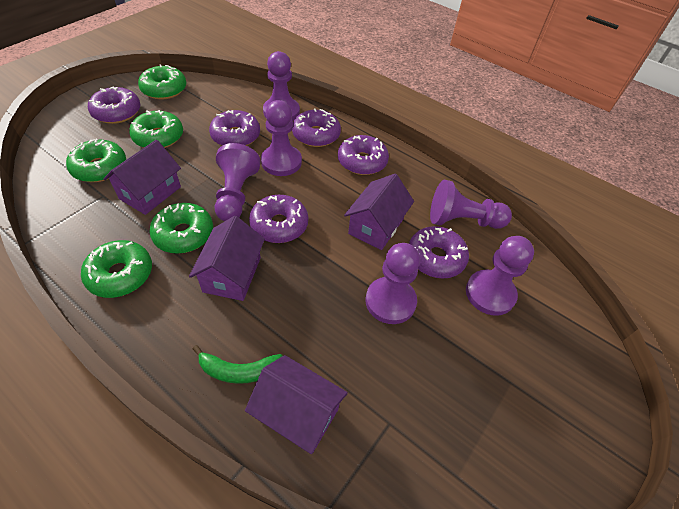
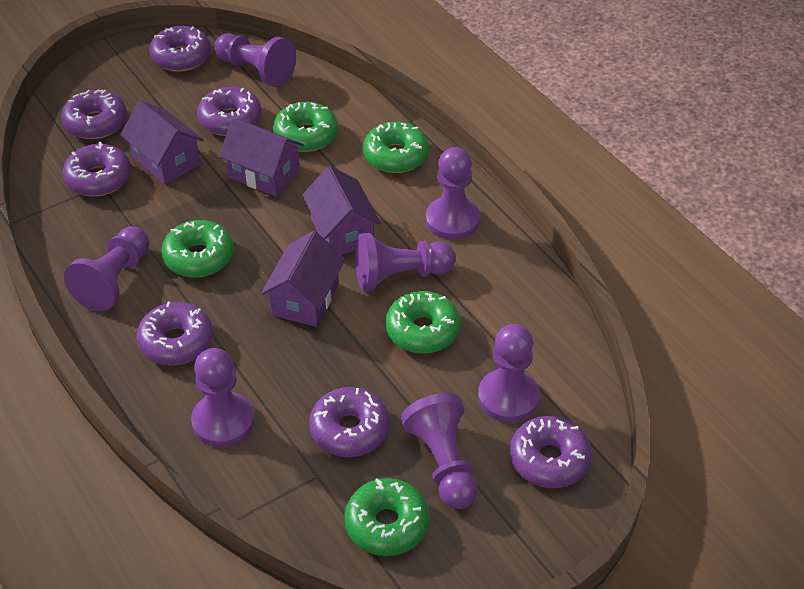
green banana: 1 -> 0
purple donut: 6 -> 7
purple pawn: 6 -> 7

